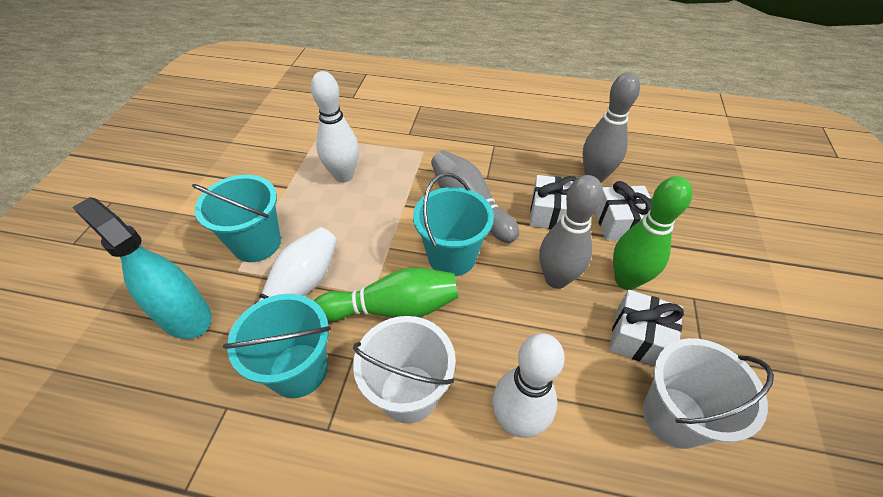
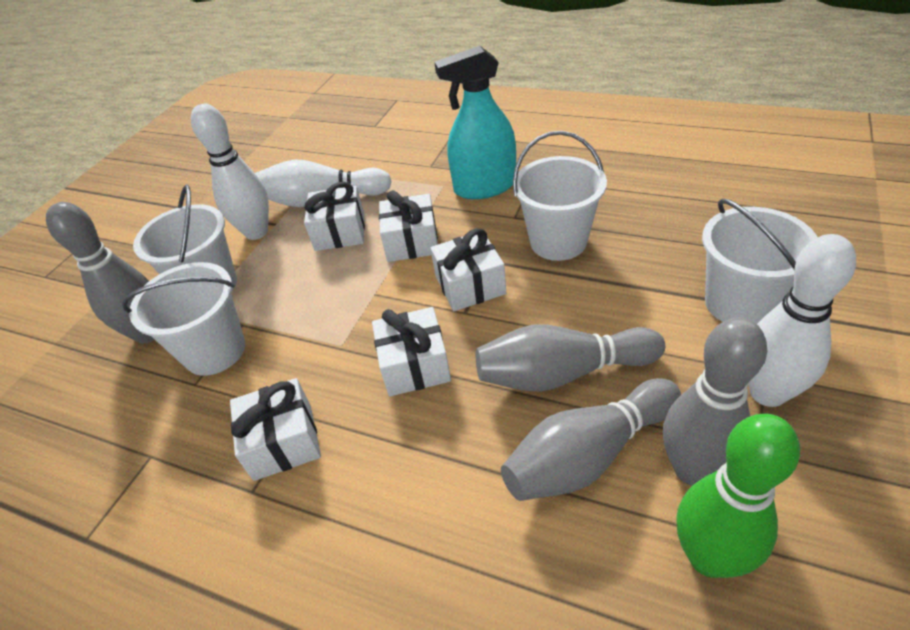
green bowling pin: 2 -> 1
grey bowling pin: 3 -> 4
turquoise bucket: 3 -> 0
white bucket: 2 -> 4
white gift: 3 -> 5

